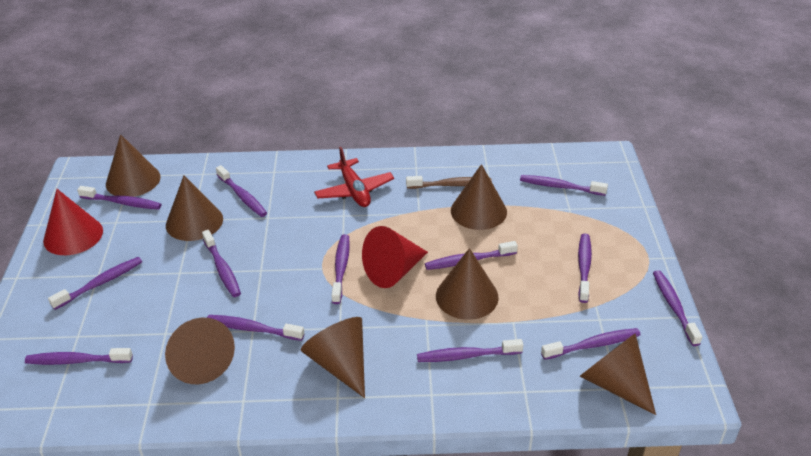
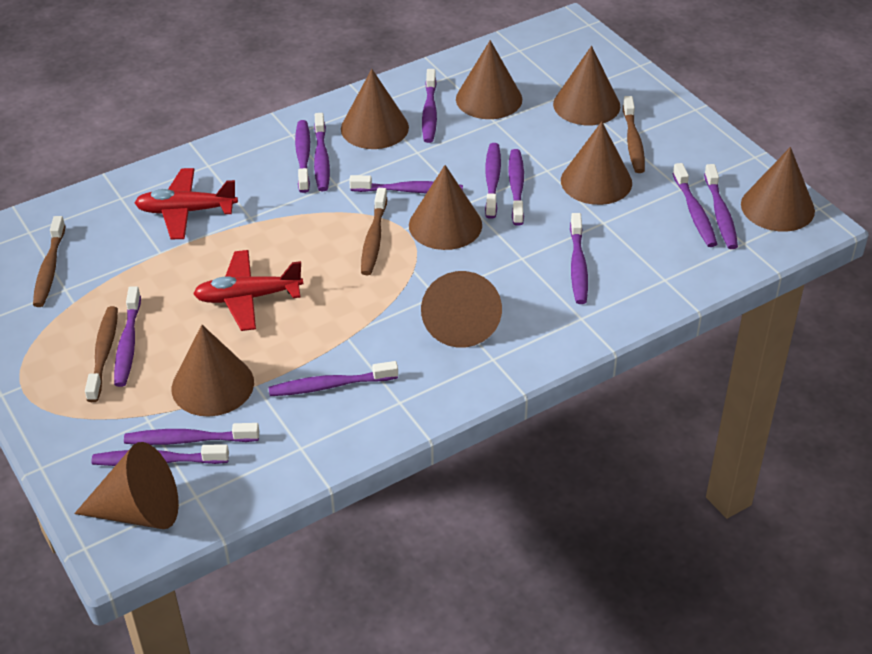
brown cone: 7 -> 9
brown toothbrush: 1 -> 4
red cone: 2 -> 0
red plane: 1 -> 2

